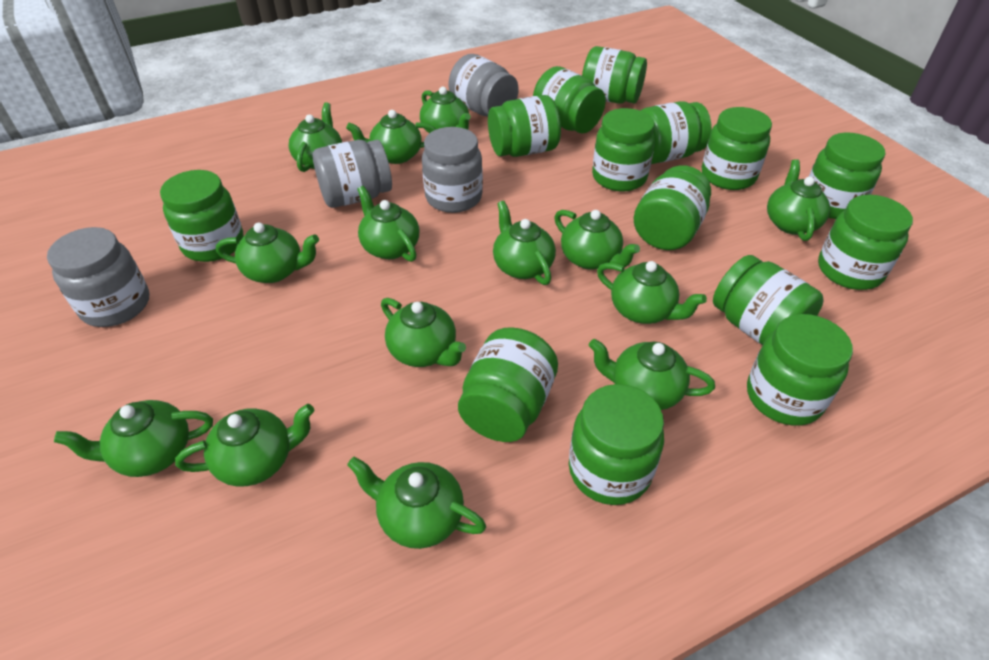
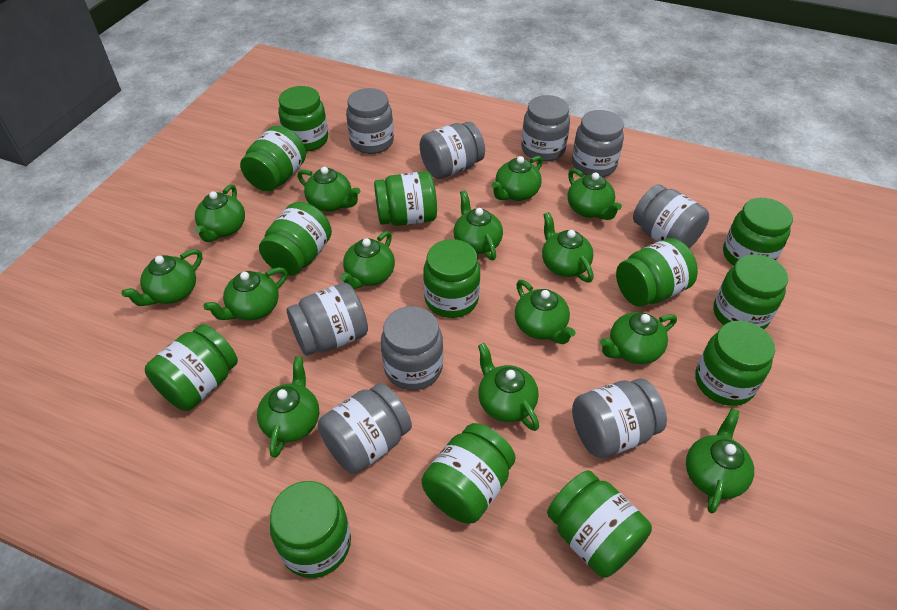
green jar: 14 -> 13
grey jar: 4 -> 9

